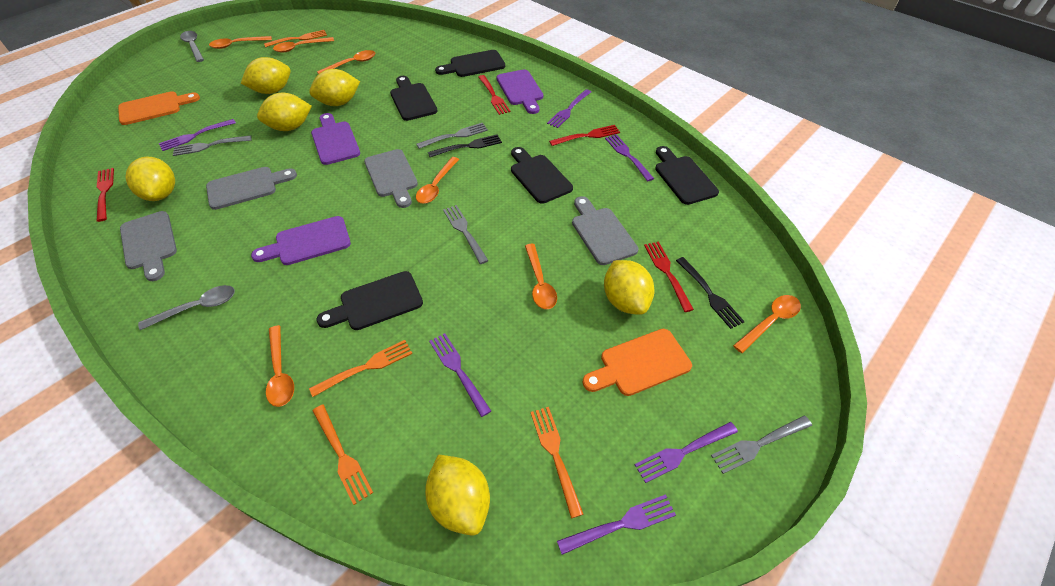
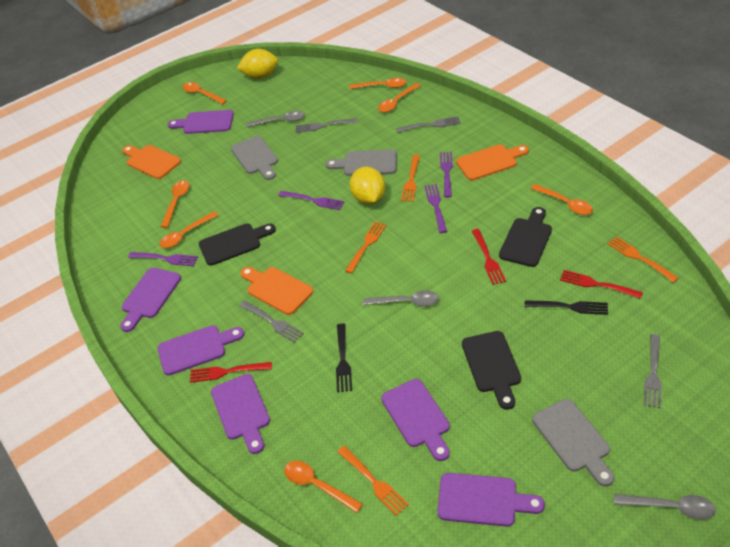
black cutting board: 5 -> 3
grey cutting board: 4 -> 3
grey spoon: 2 -> 3
orange cutting board: 2 -> 3
purple cutting board: 3 -> 6
purple fork: 6 -> 4
red fork: 4 -> 3
yellow lemon: 6 -> 2

